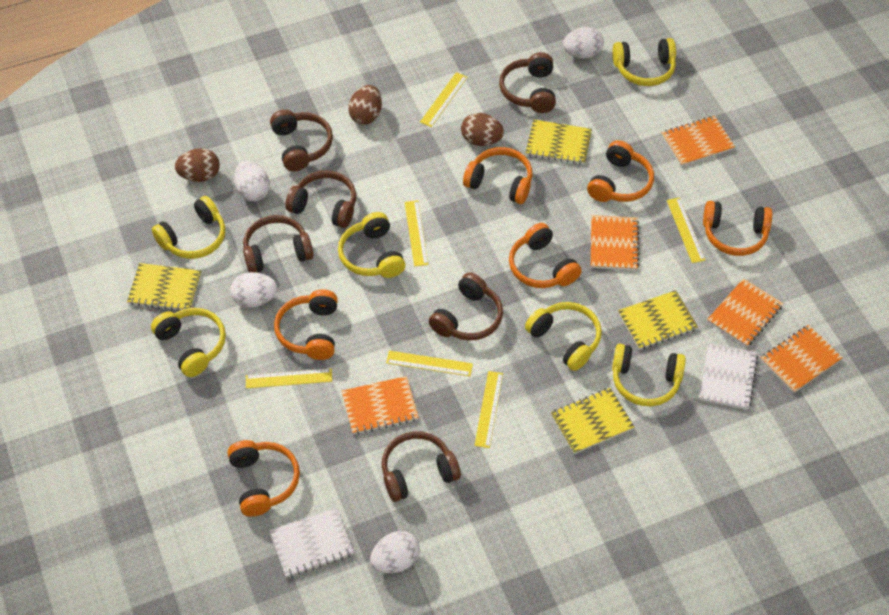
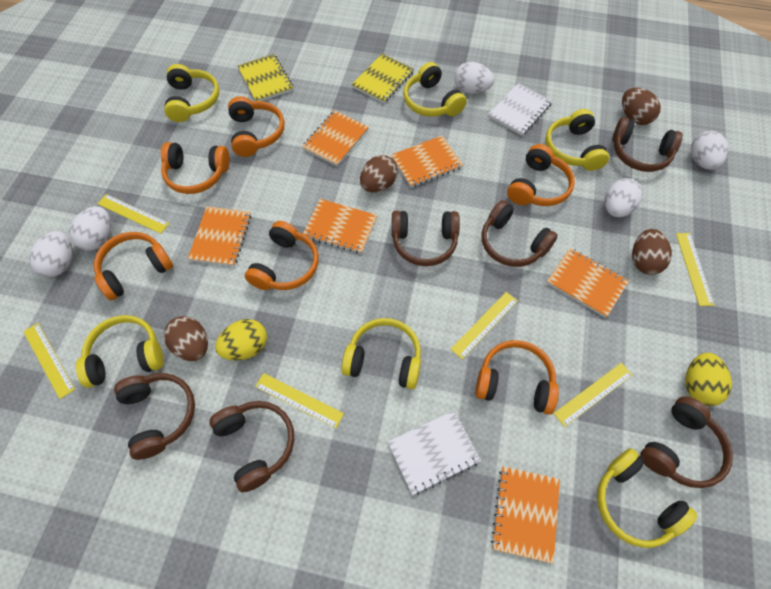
brown egg: 3 -> 4
orange notebook: 5 -> 6
white egg: 4 -> 5
yellow egg: 0 -> 2
yellow notebook: 4 -> 2

